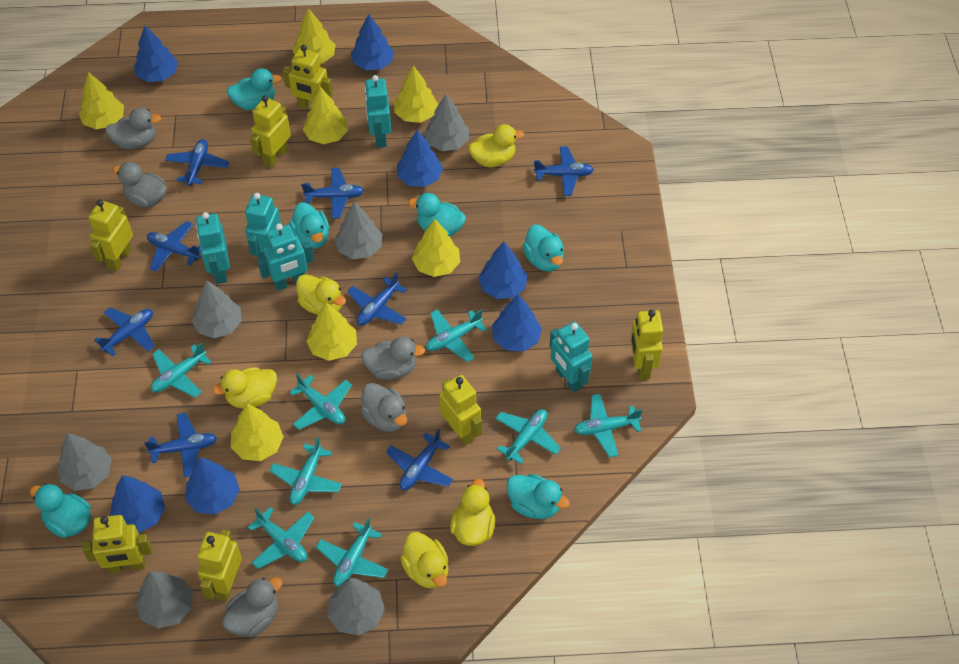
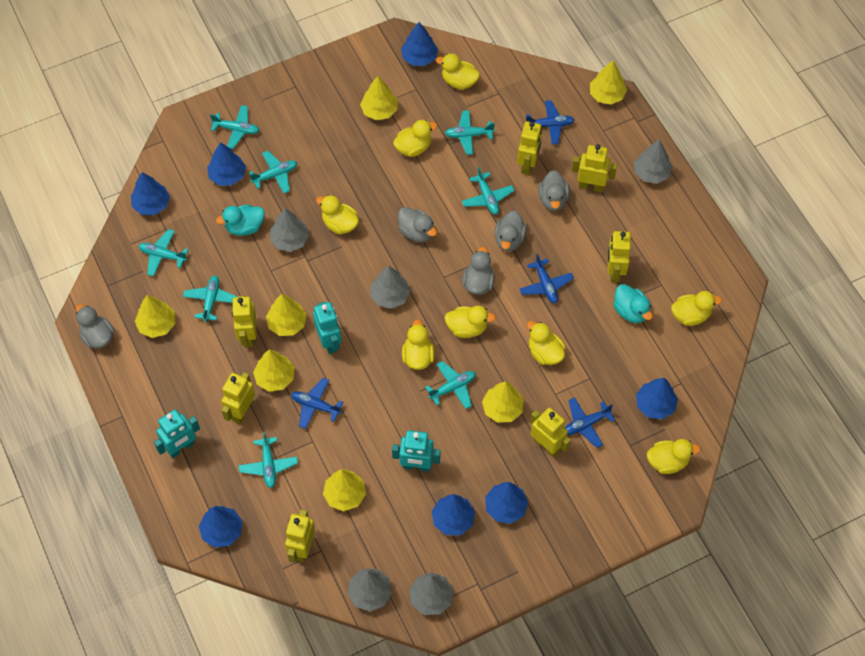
blue plane: 8 -> 4
grey tree: 6 -> 5
turquoise duck: 6 -> 2
turquoise robot: 5 -> 3
yellow duck: 5 -> 8

